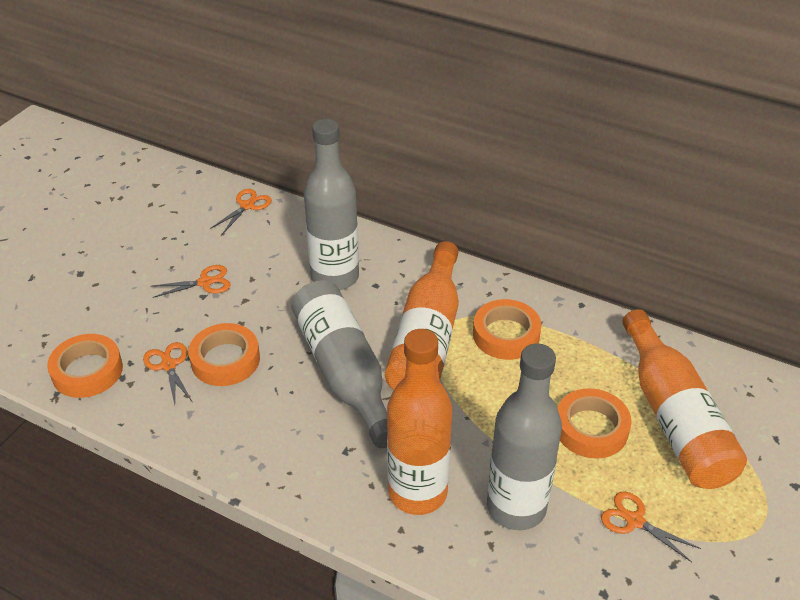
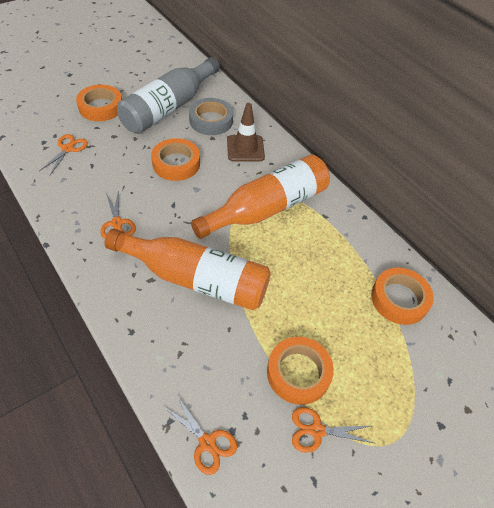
brown traffic cone: 0 -> 1
grey bottle: 3 -> 1
grey tape: 0 -> 1
orange bottle: 3 -> 2

